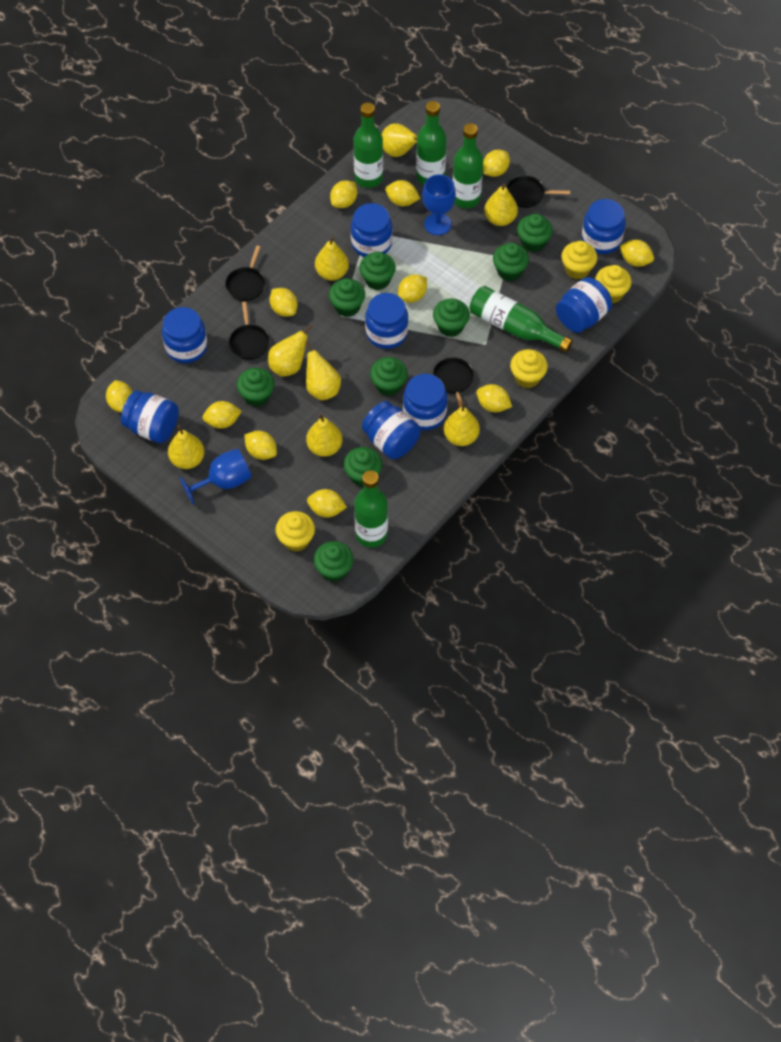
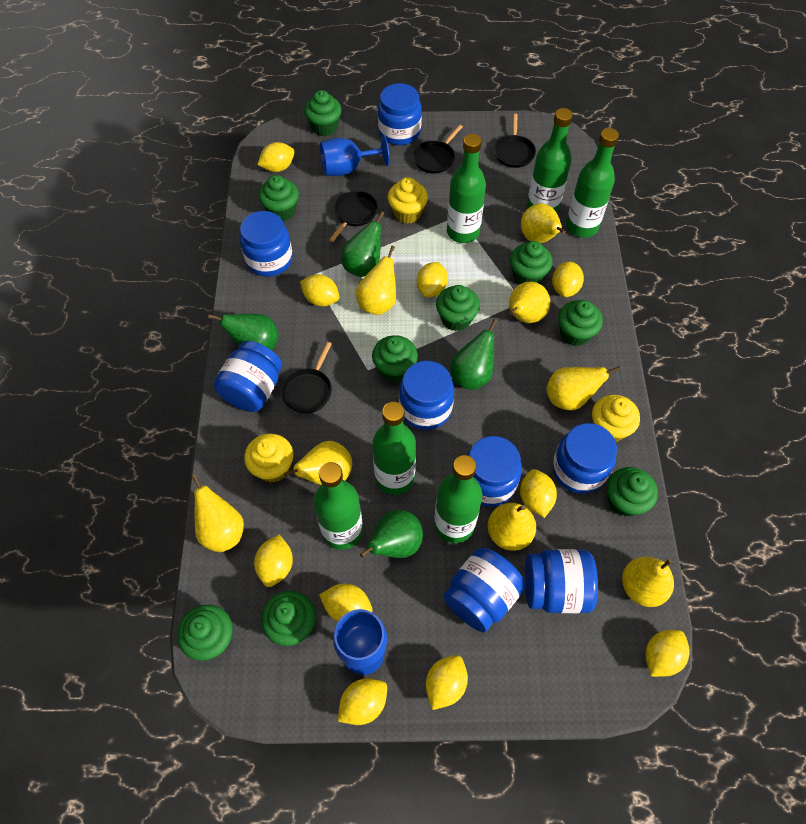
green bottle: 5 -> 6
green pear: 0 -> 4
yellow cupcake: 4 -> 3
yellow lemon: 11 -> 10

